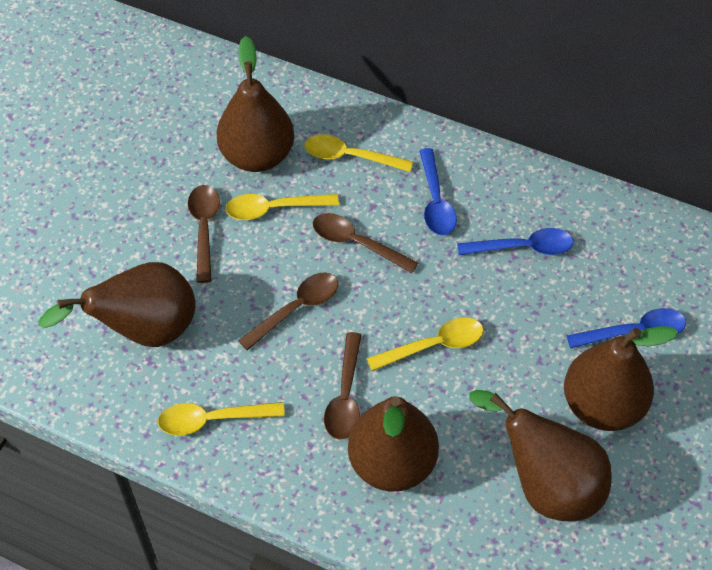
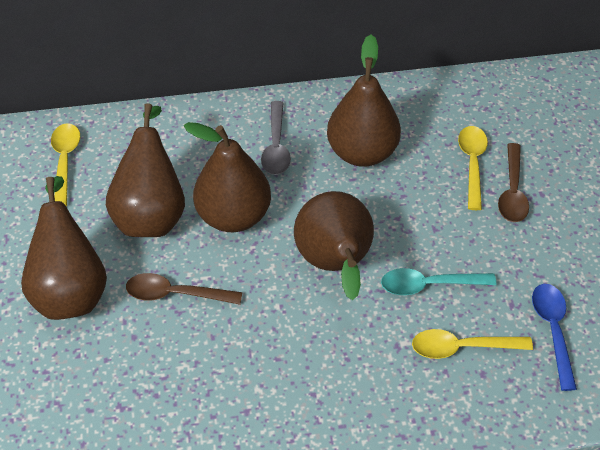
blue spoon: 3 -> 1
brown spoon: 4 -> 2
grey spoon: 0 -> 1
turquoise spoon: 0 -> 1
yellow spoon: 4 -> 3

